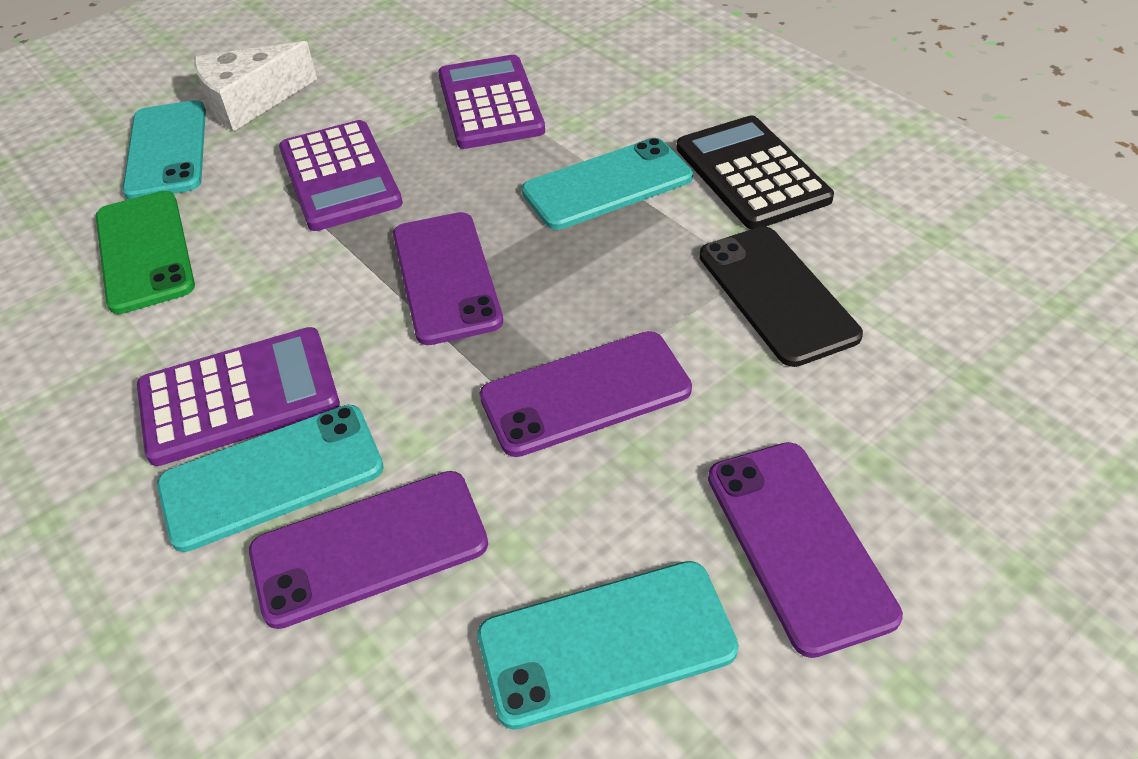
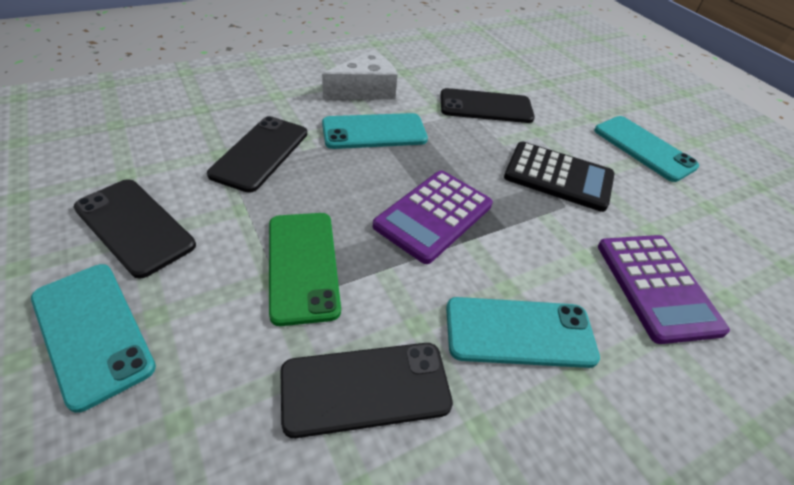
black phone: 1 -> 4
purple calculator: 3 -> 2
purple phone: 4 -> 0

